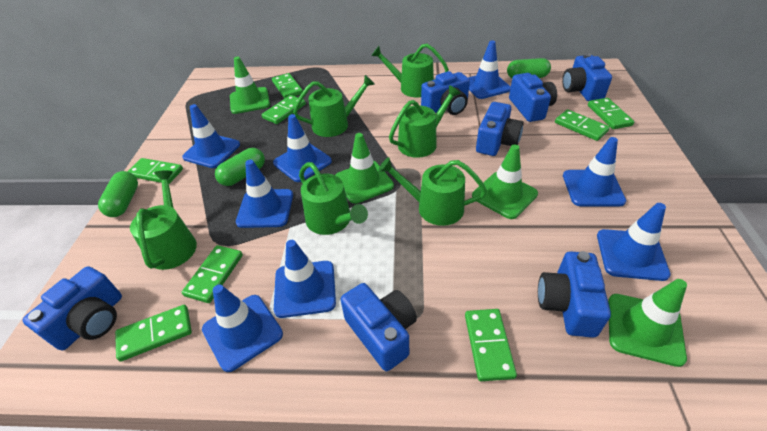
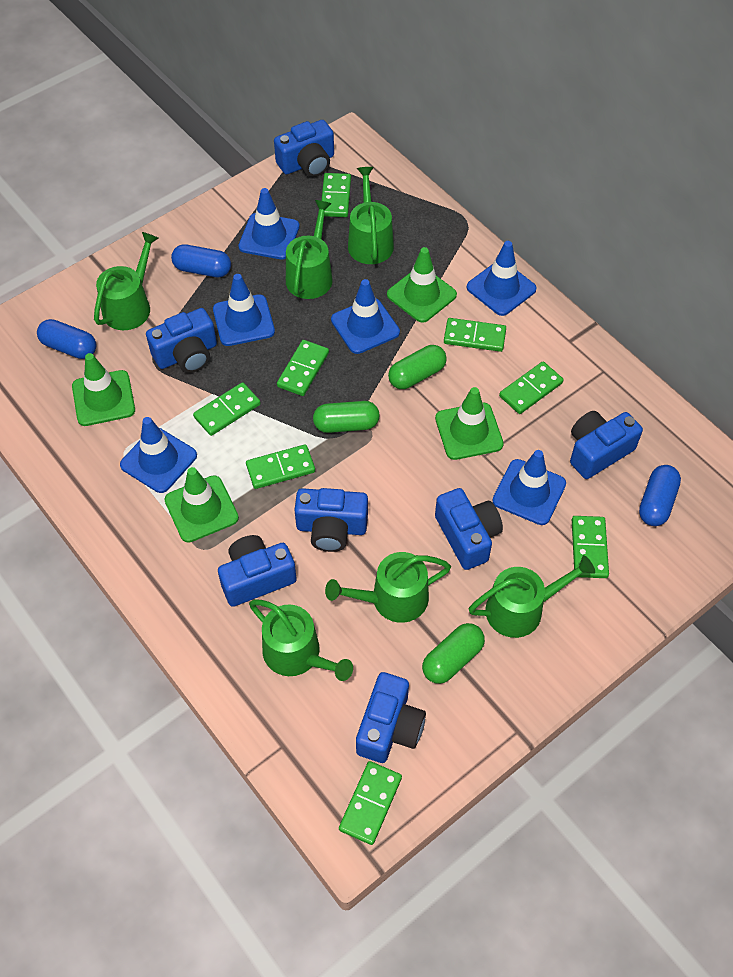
blue capsule: 0 -> 3
blue traffic cone: 8 -> 6

